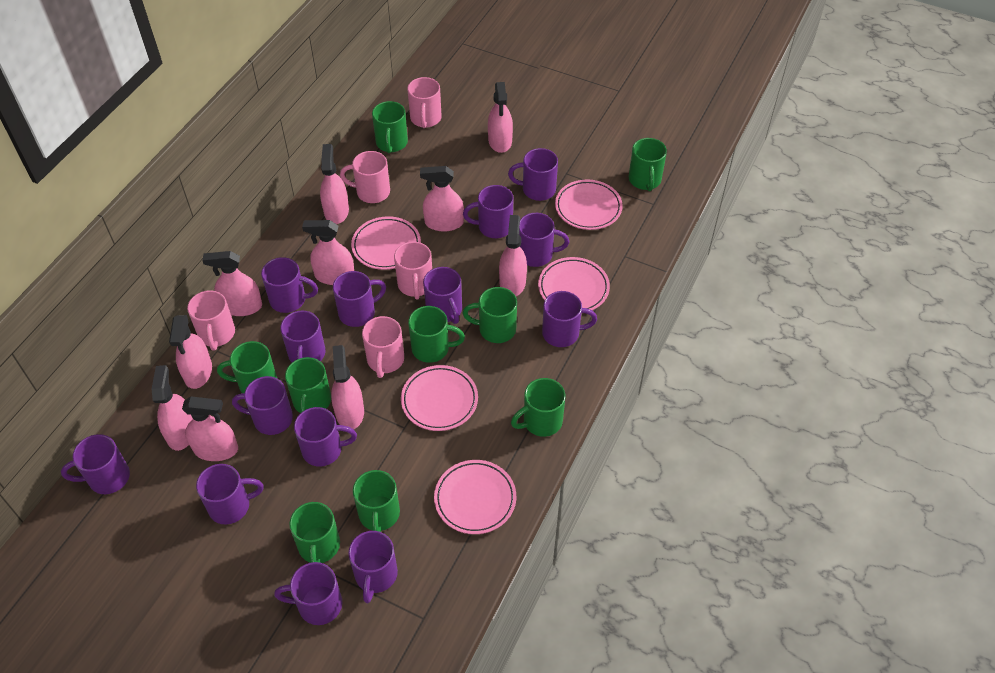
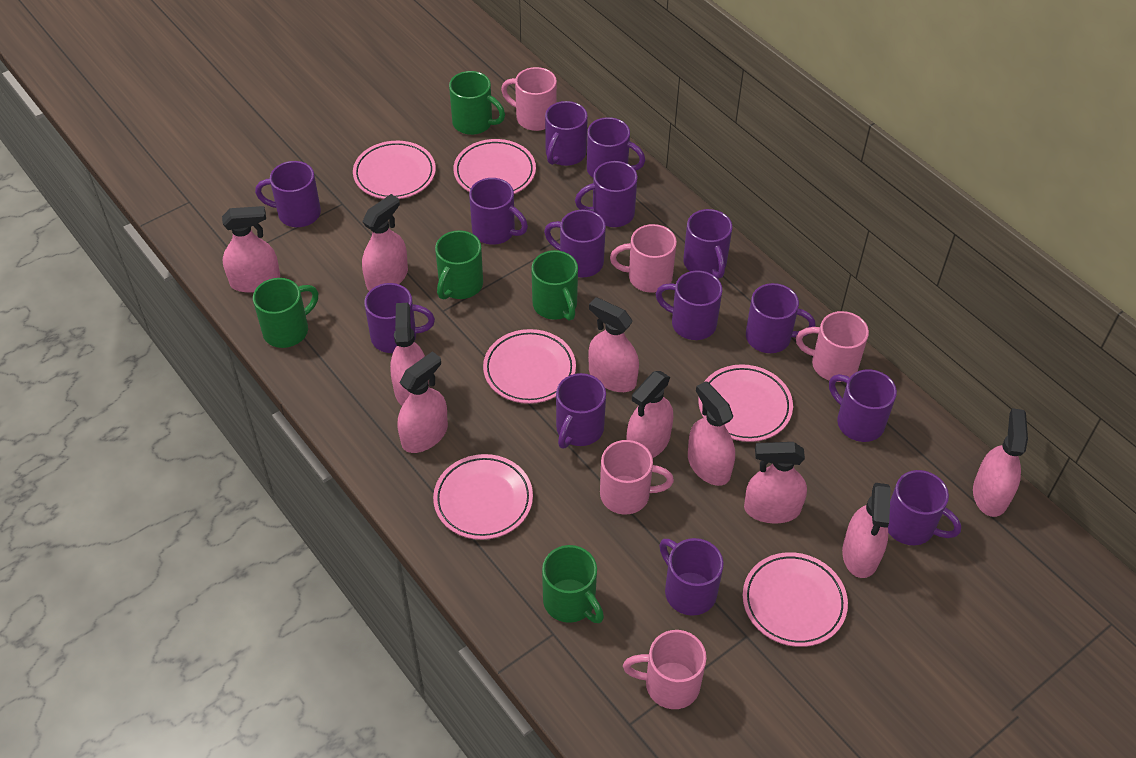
green mug: 9 -> 5
pink plate: 5 -> 6

